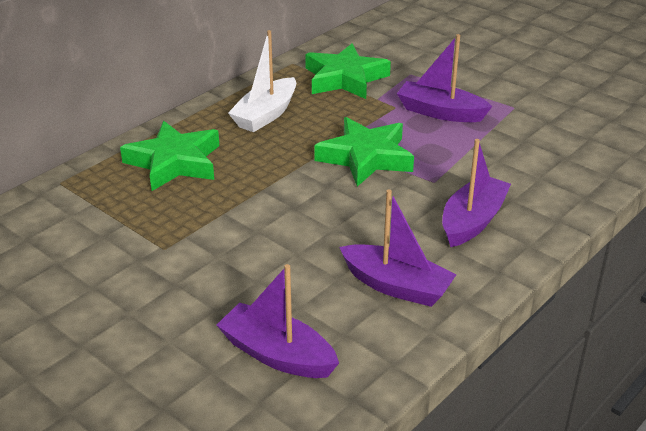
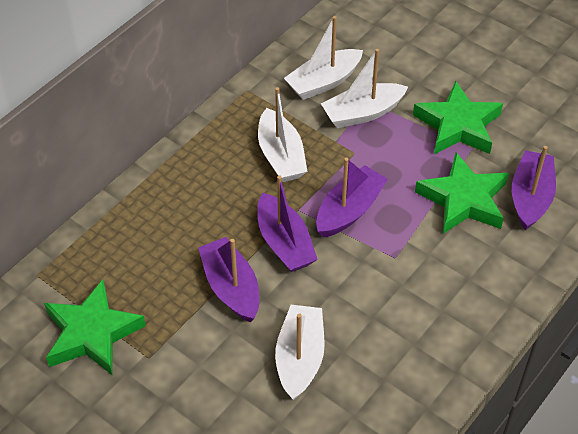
white boat: 1 -> 4

